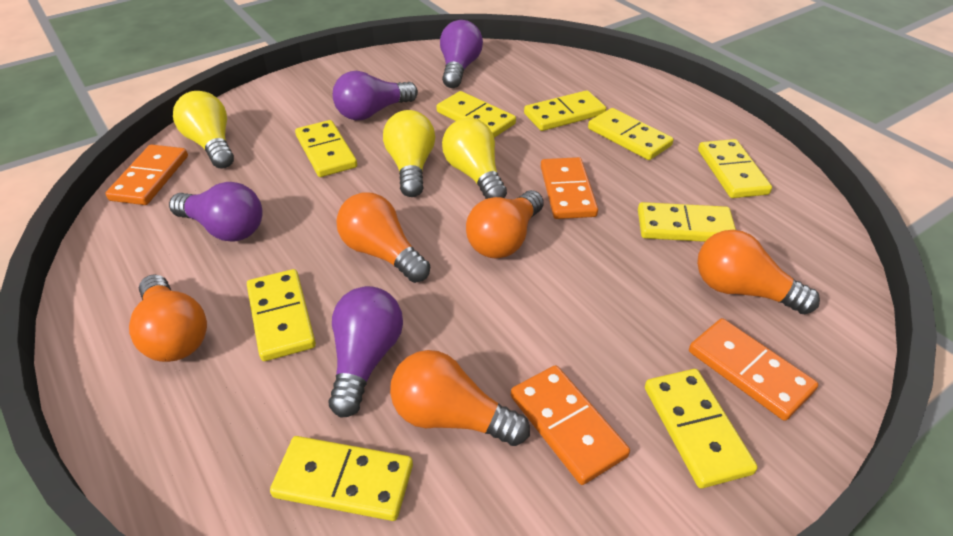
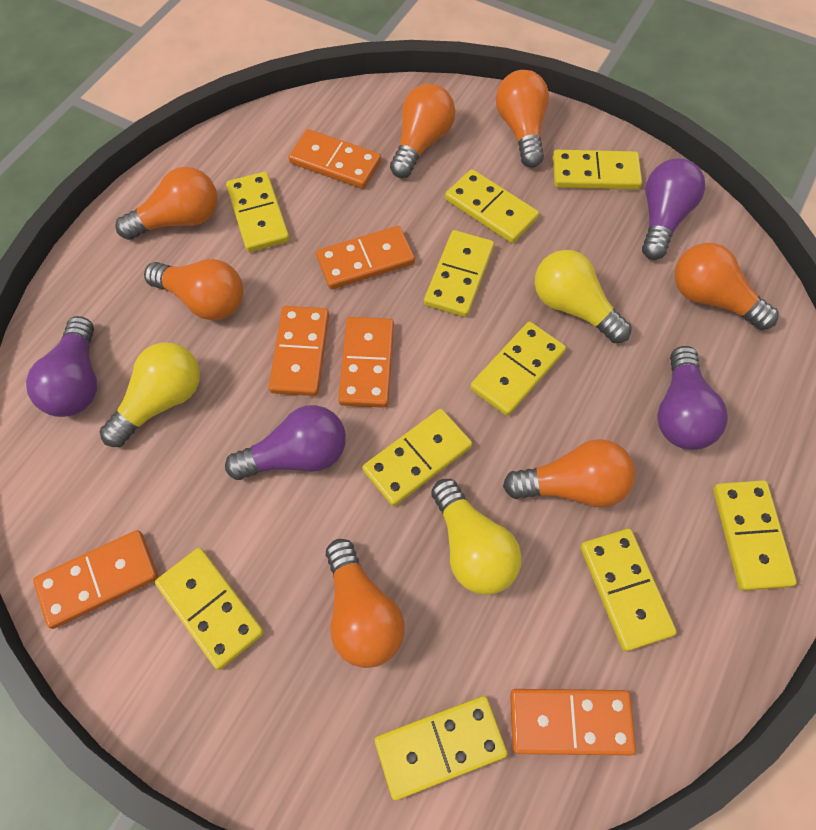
orange domino: 4 -> 6
orange light bulb: 5 -> 7
yellow domino: 9 -> 10

